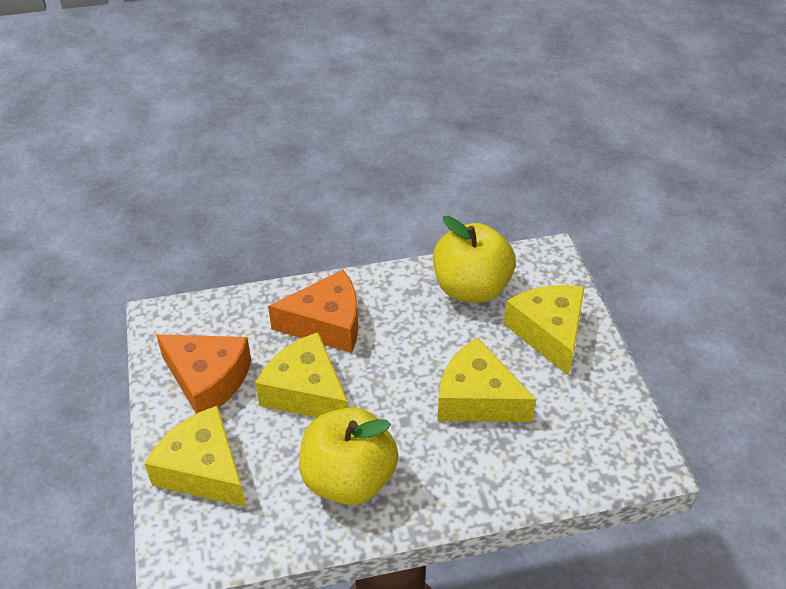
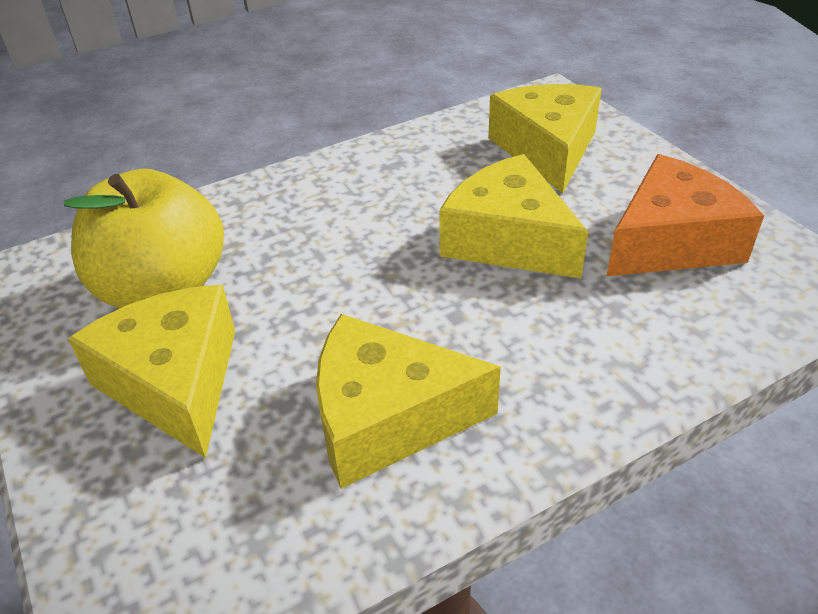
orange cheese: 2 -> 1
yellow apple: 2 -> 1

